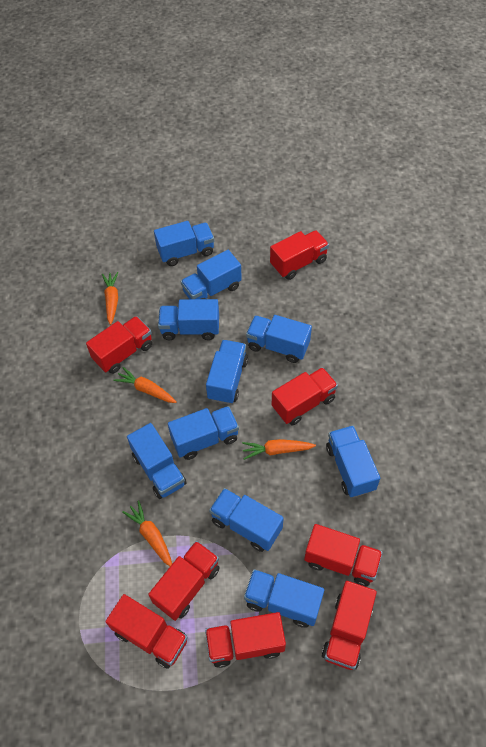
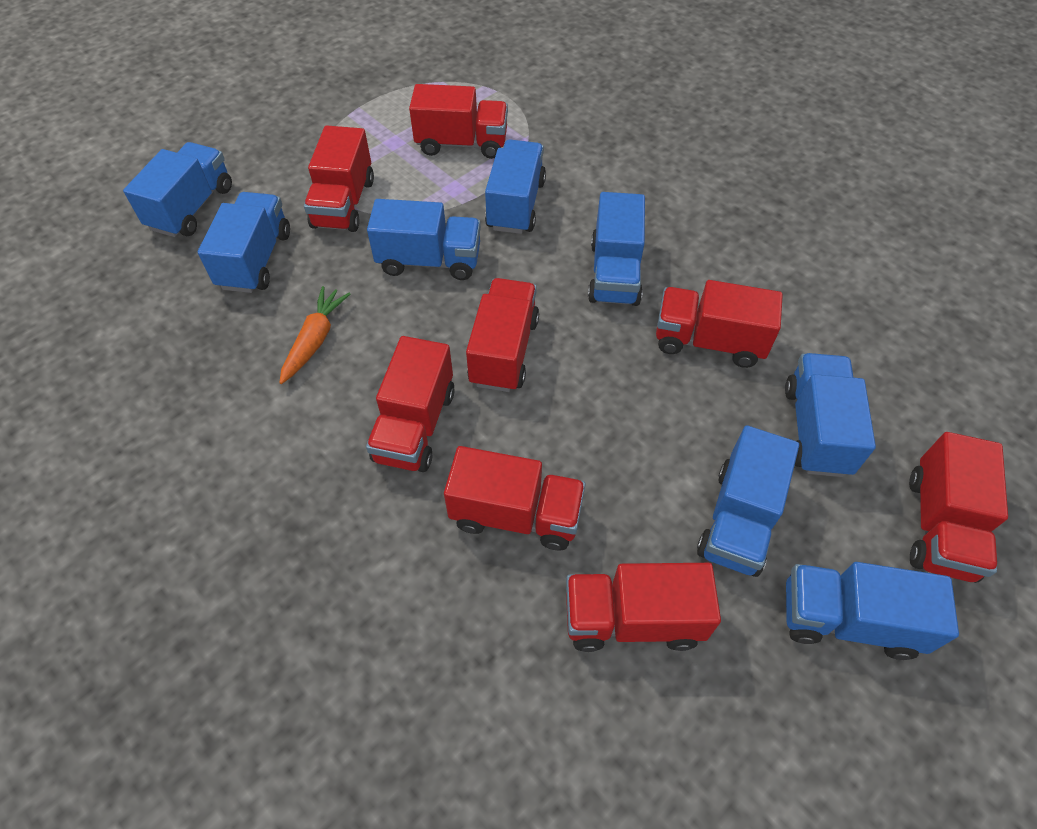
blue truck: 10 -> 8
orange carrot: 4 -> 1

